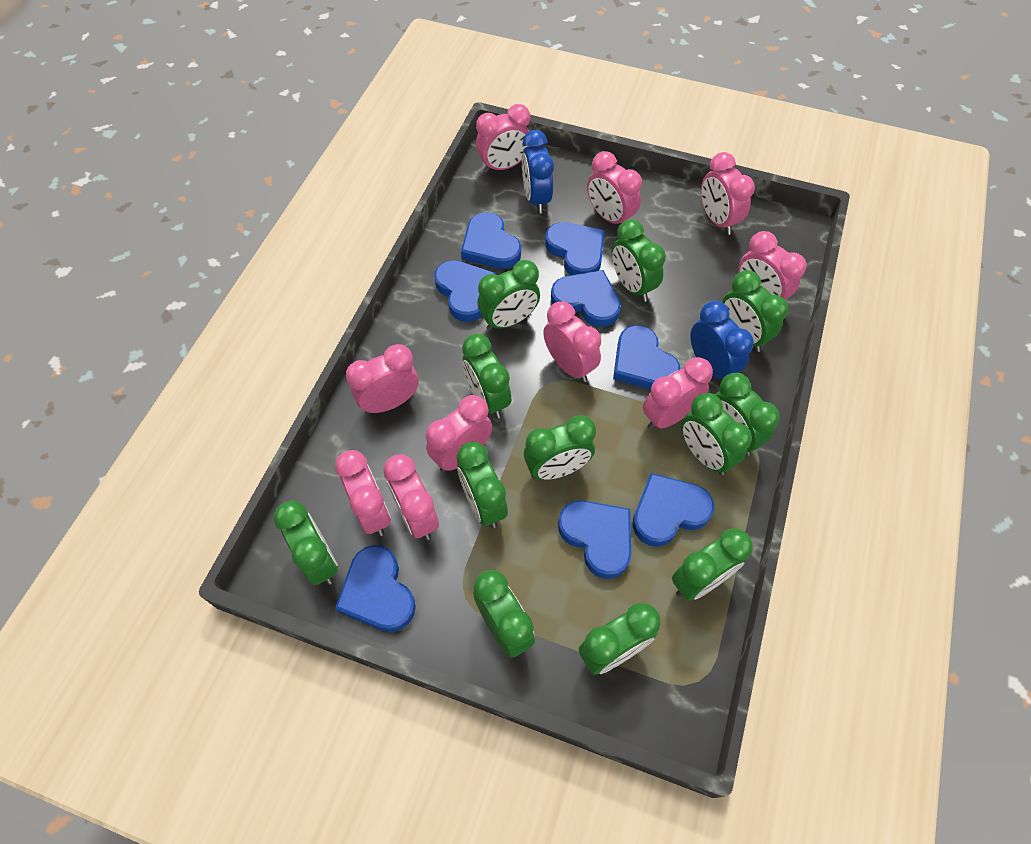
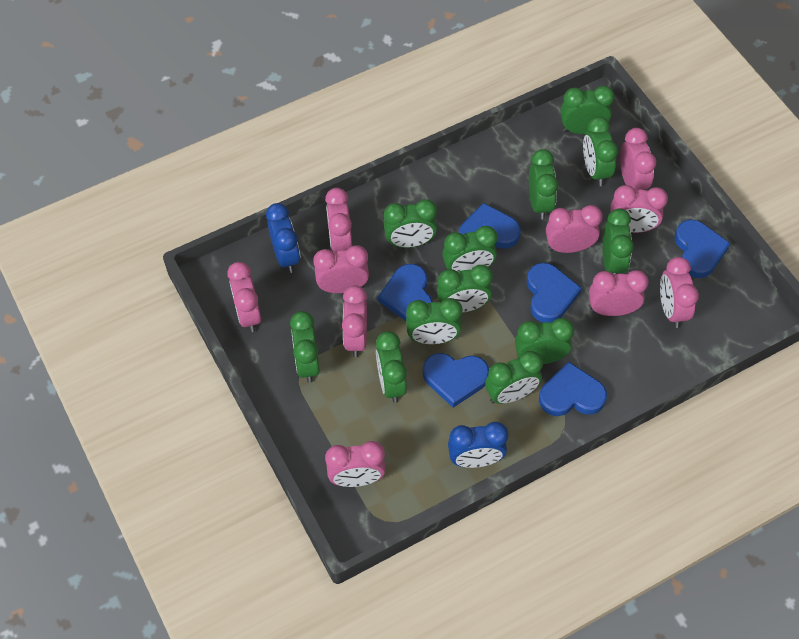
blue heart: 8 -> 6

